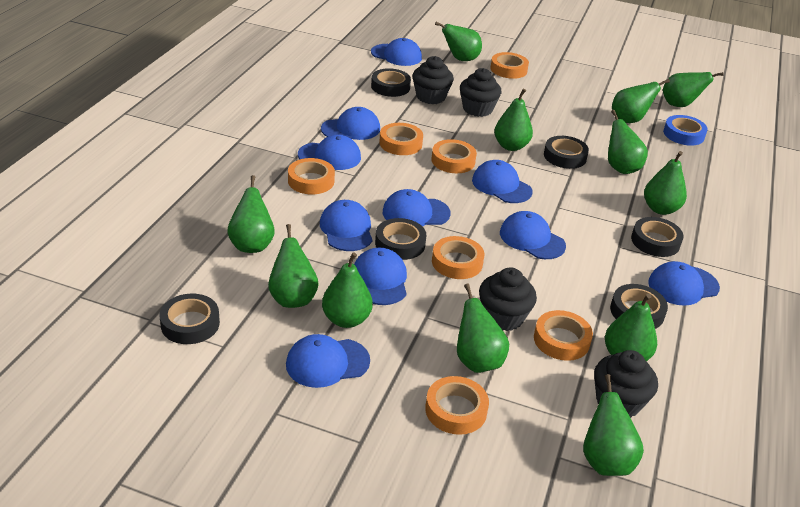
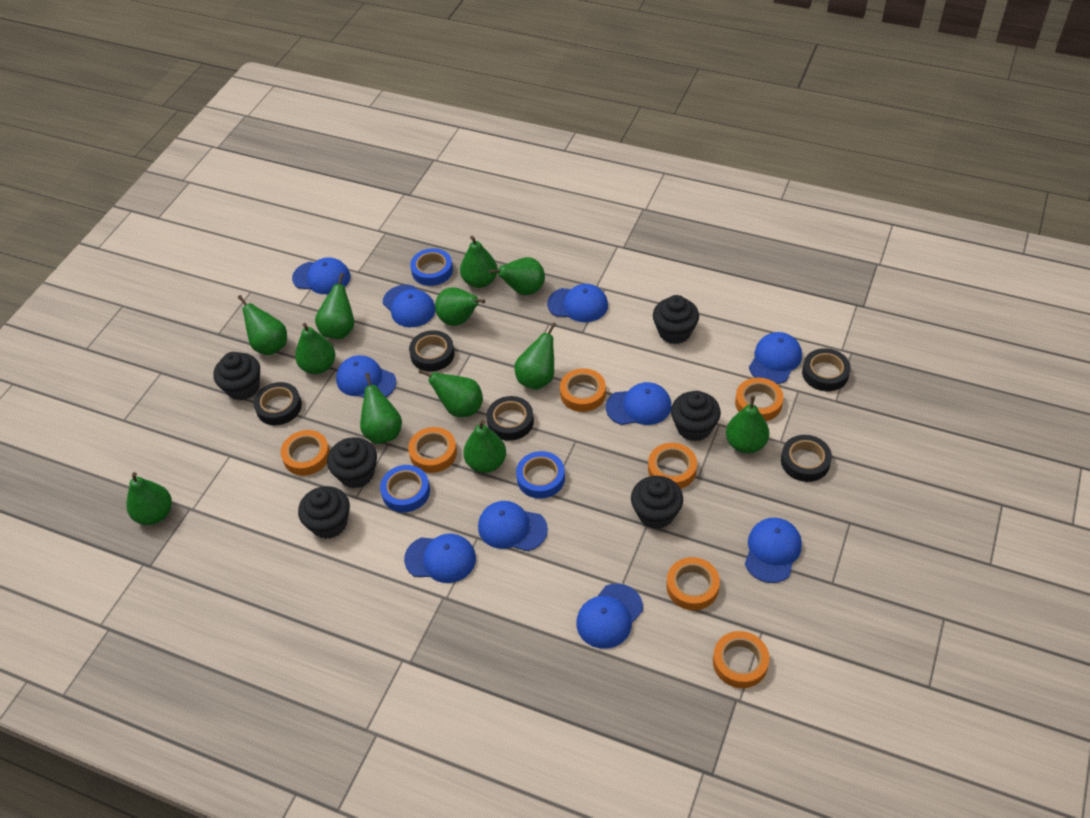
black cupcake: 4 -> 6
black tape: 6 -> 5
blue tape: 1 -> 3

